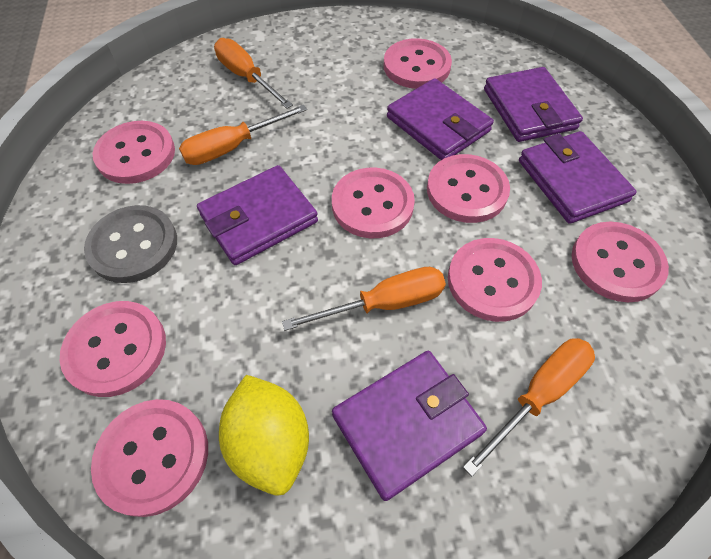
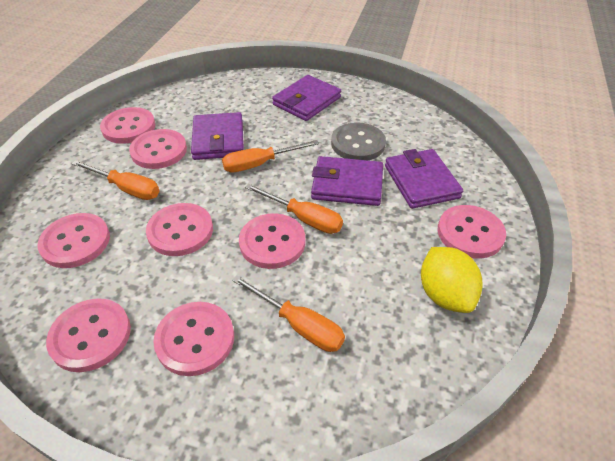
purple wallet: 5 -> 4

